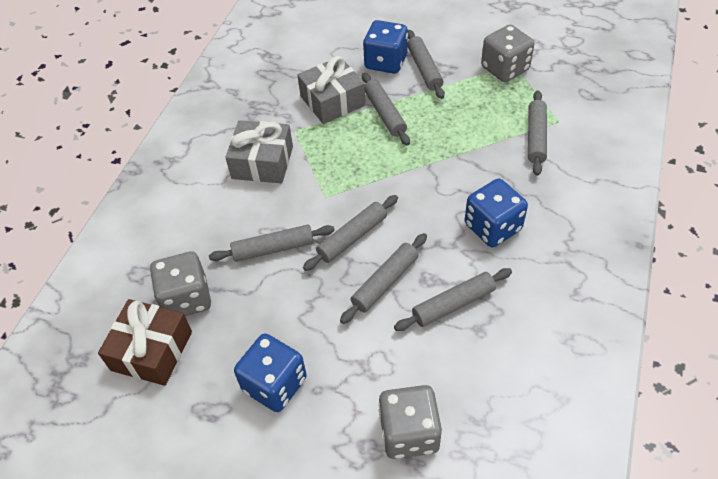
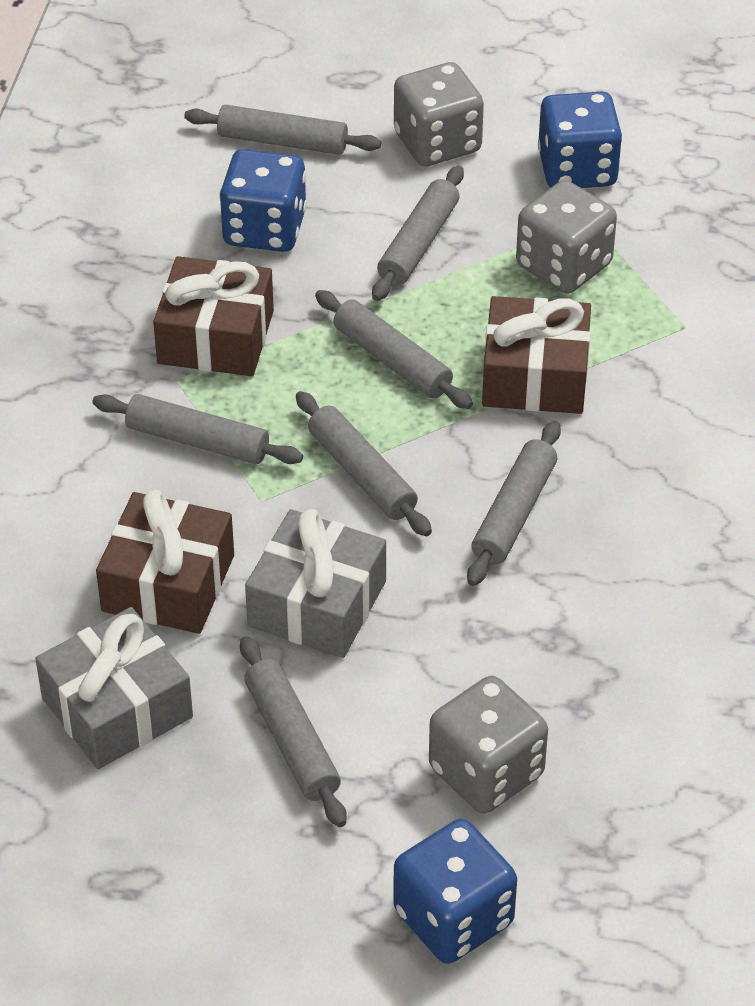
brown gift: 1 -> 3

